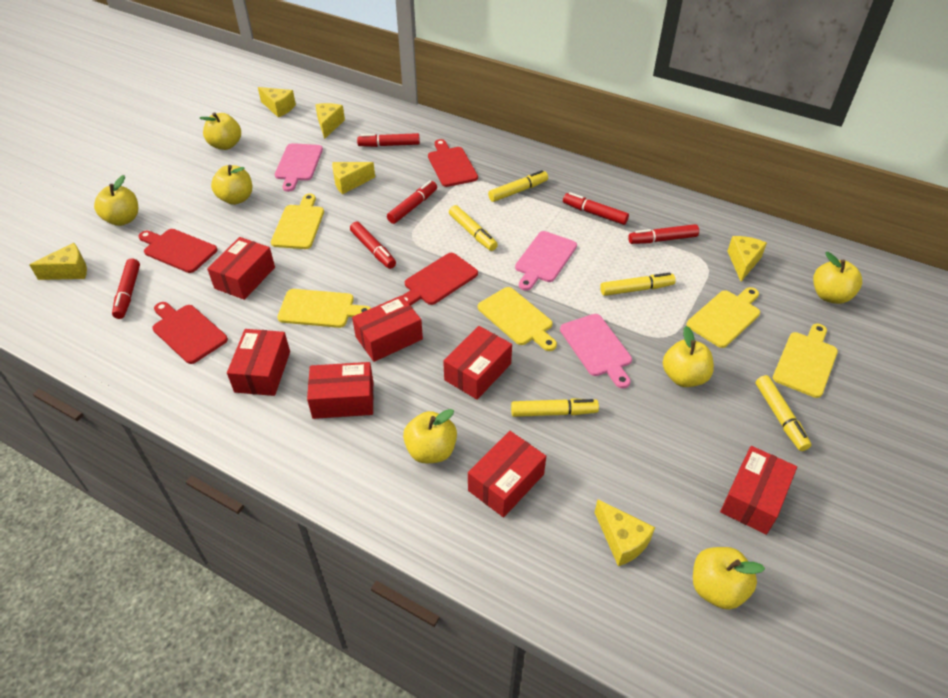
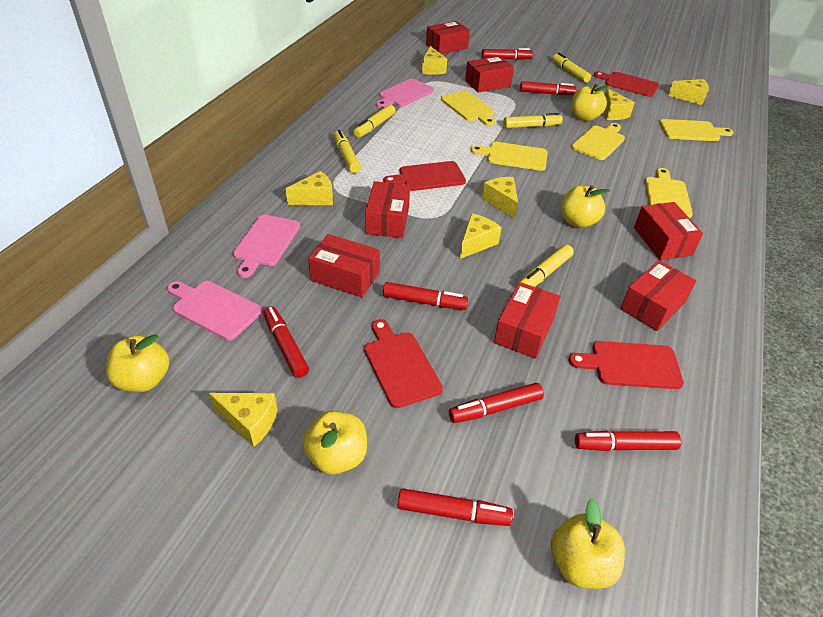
red marker: 6 -> 7
yellow apple: 7 -> 5
yellow cheese: 6 -> 7

